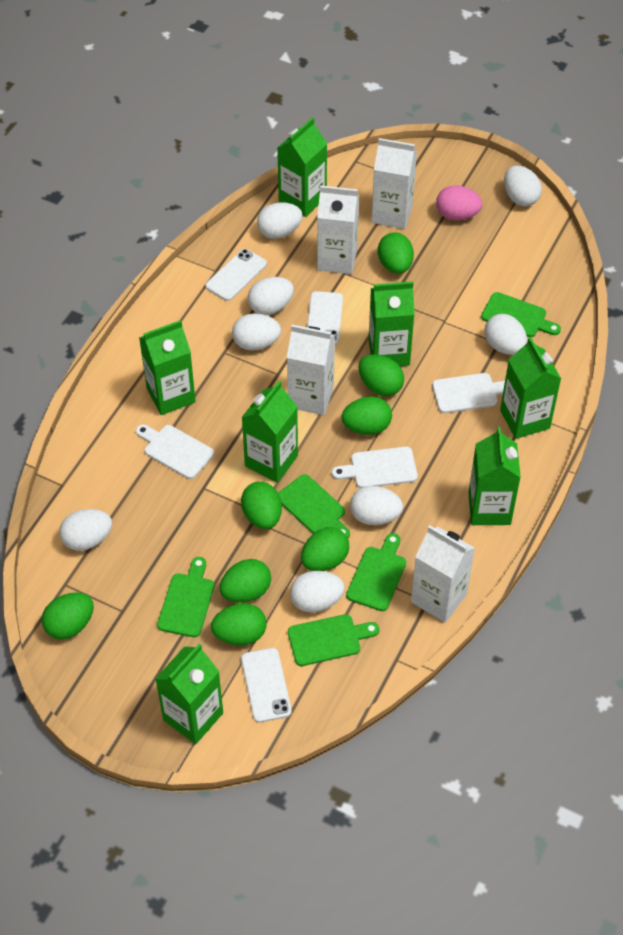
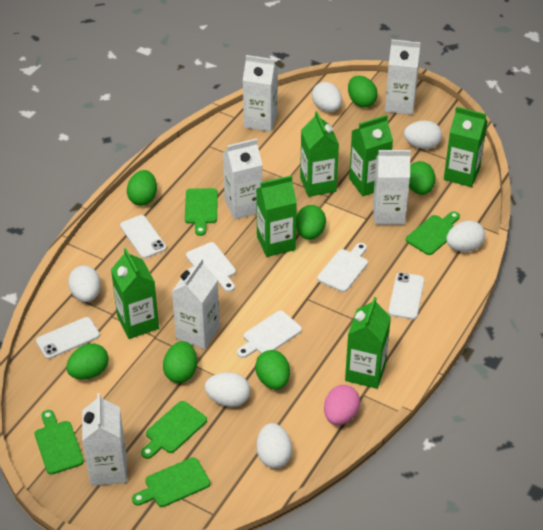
green carton: 7 -> 6
green egg: 8 -> 7
white carton: 4 -> 6
white egg: 8 -> 6

